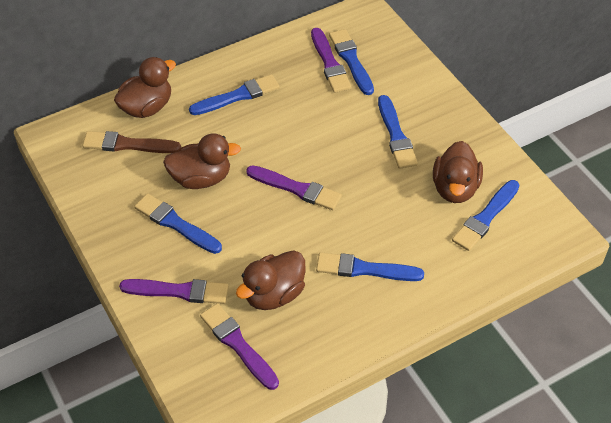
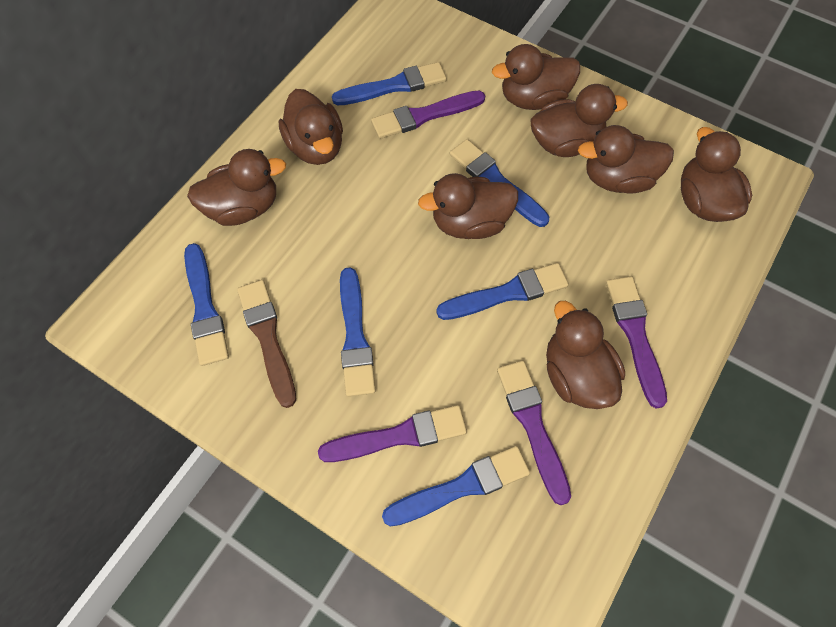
brown duck: 4 -> 8

